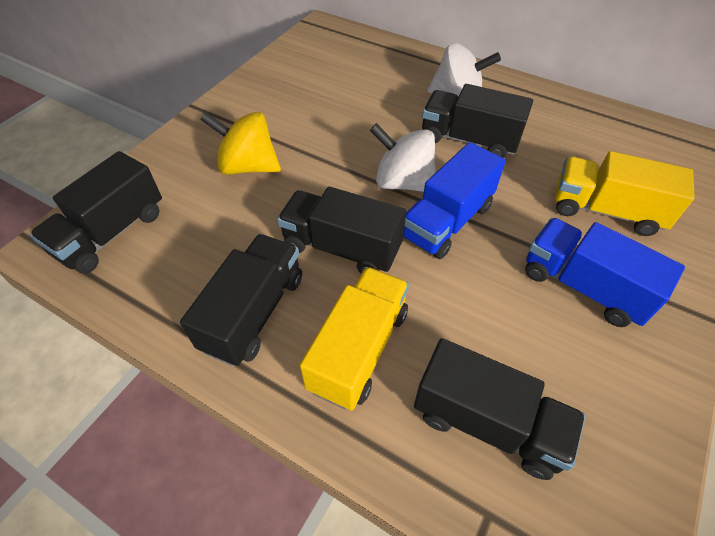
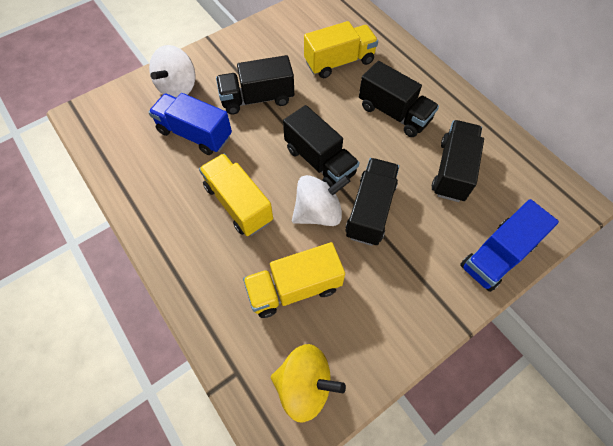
yellow truck: 2 -> 3

